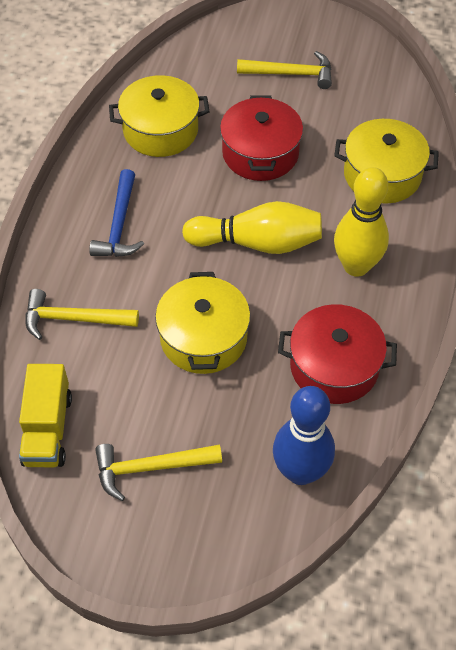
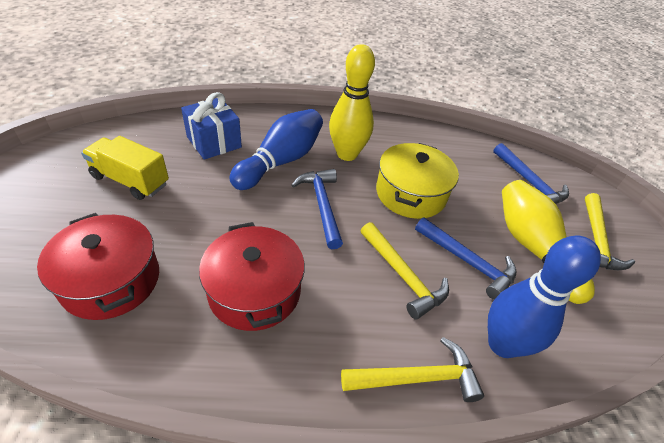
blue bowling pin: 1 -> 2
blue gift: 0 -> 1
blue hammer: 1 -> 3
yellow pot: 3 -> 1

